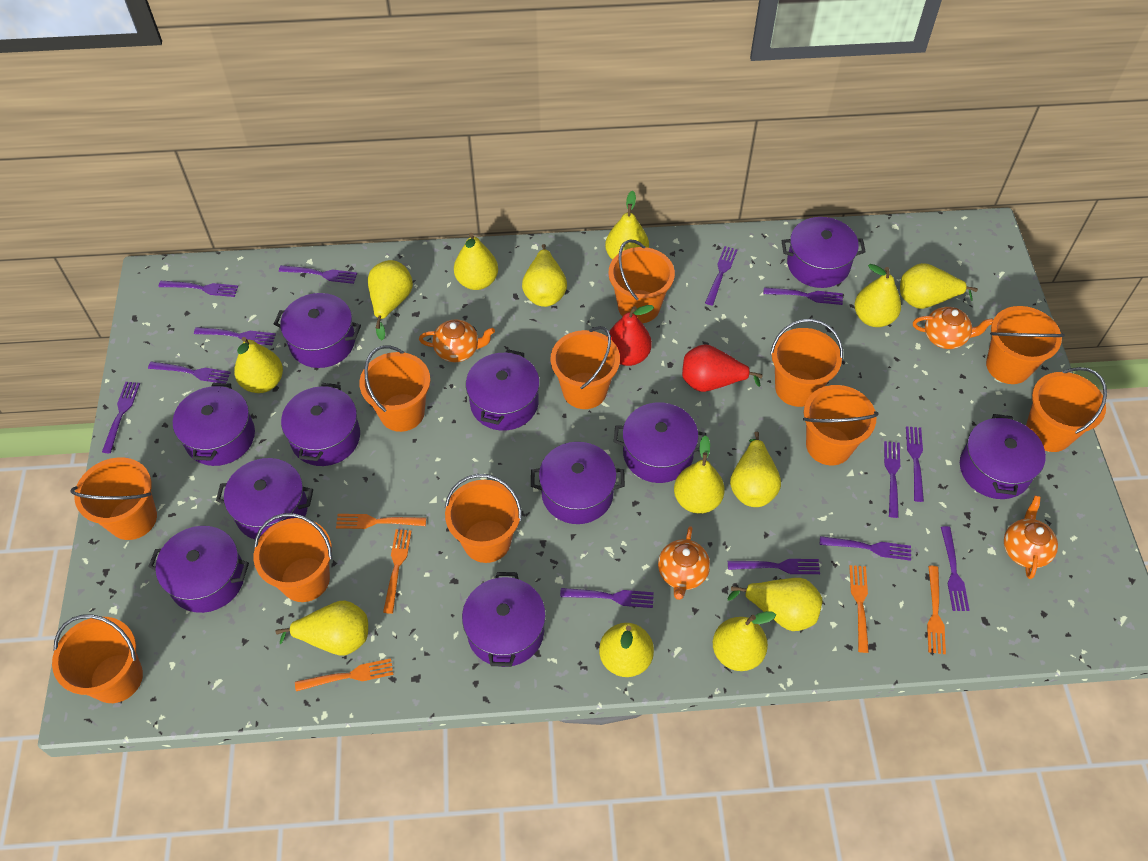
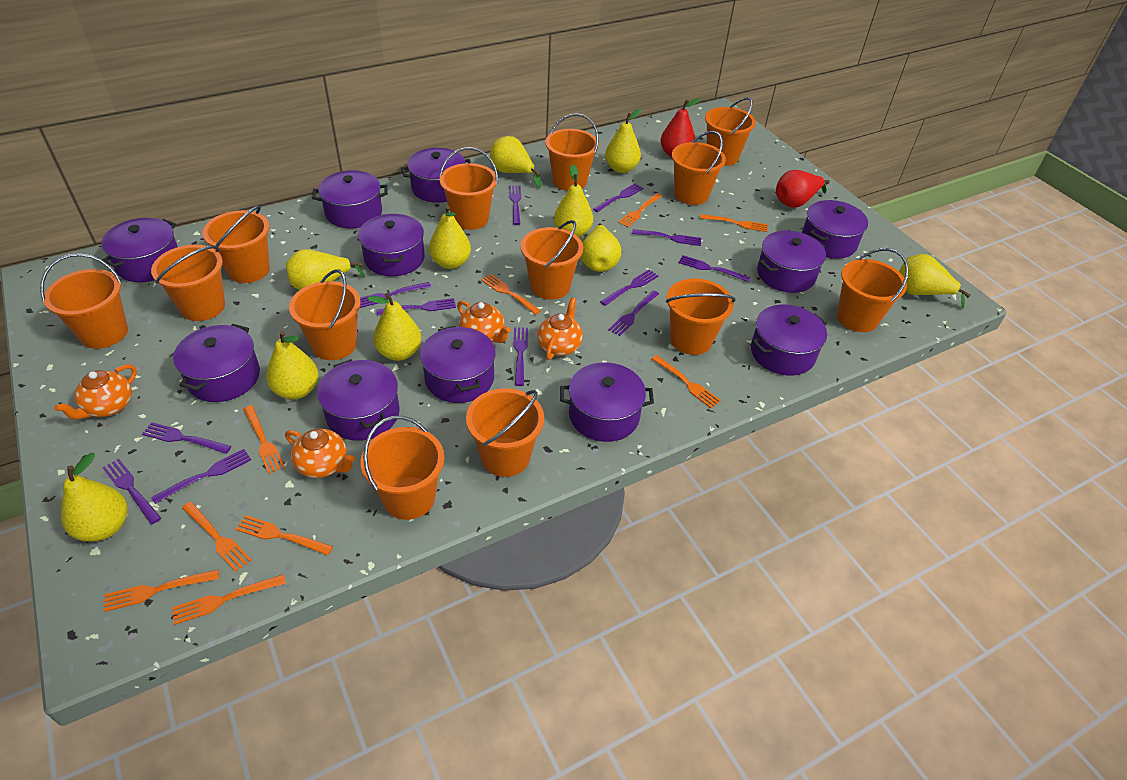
orange bucket: 11 -> 13
orange fork: 5 -> 9
purple fork: 13 -> 12
yellow pear: 13 -> 10

